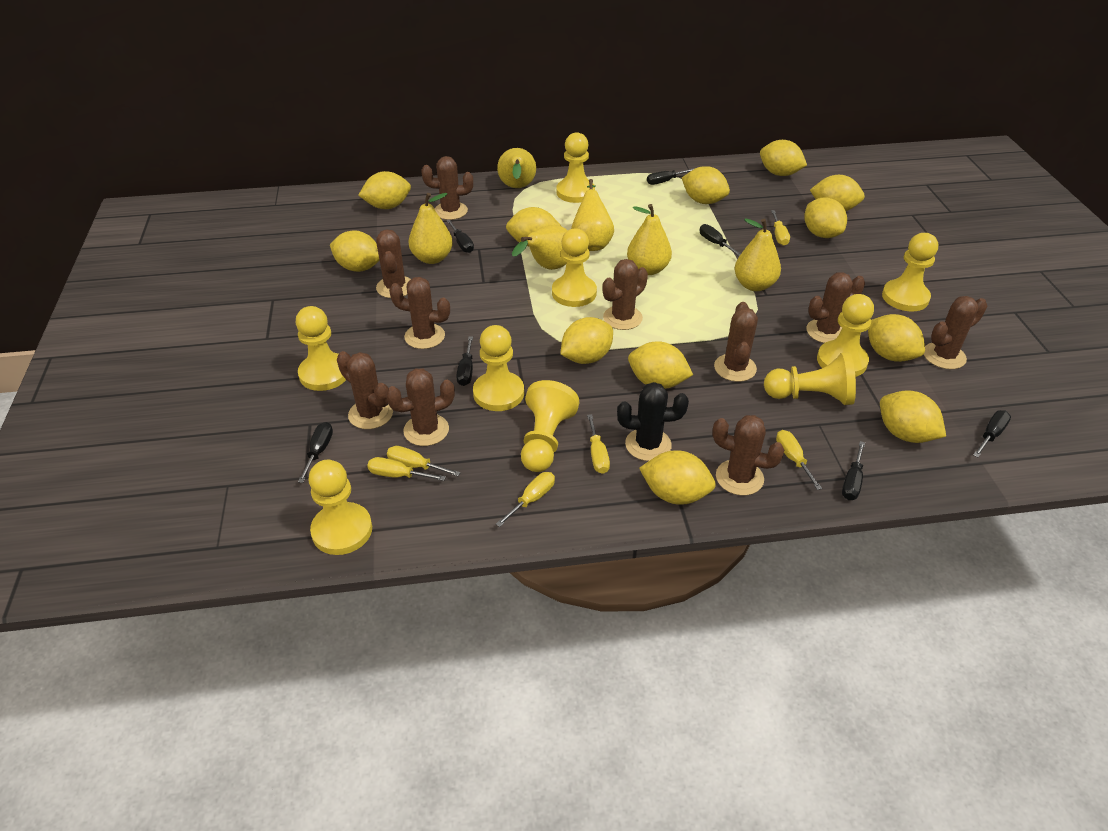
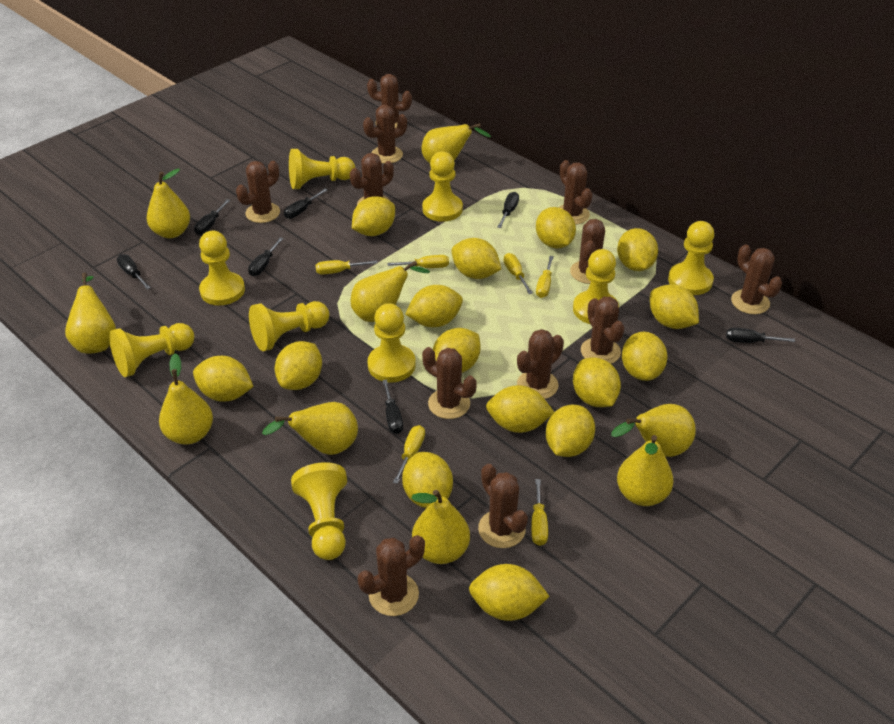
black cactus: 1 -> 0
brown cactus: 10 -> 12
yellow lemon: 12 -> 15
yellow pear: 6 -> 9

